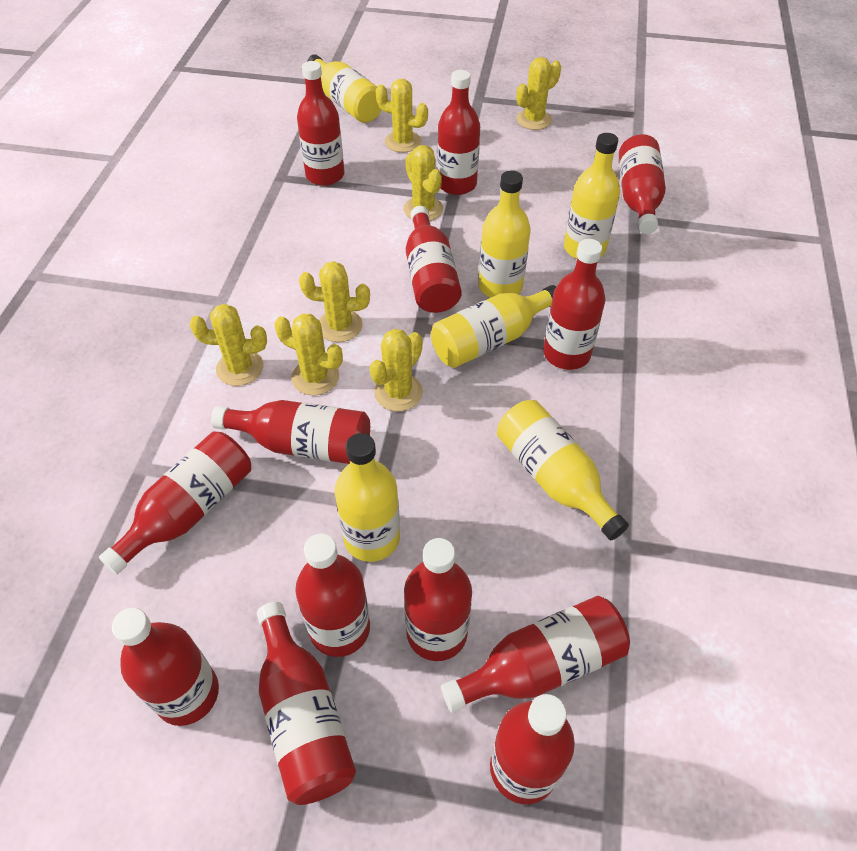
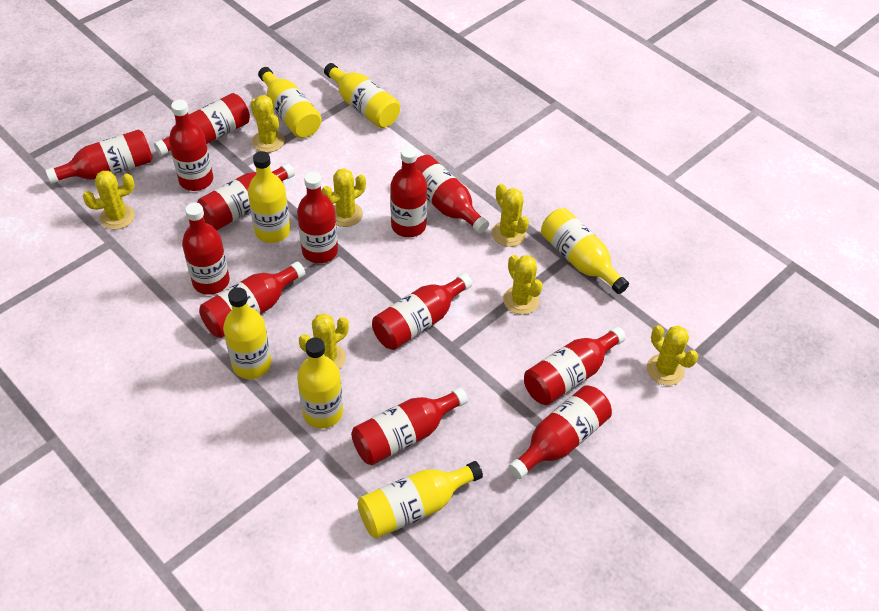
yellow bottle: 6 -> 7

